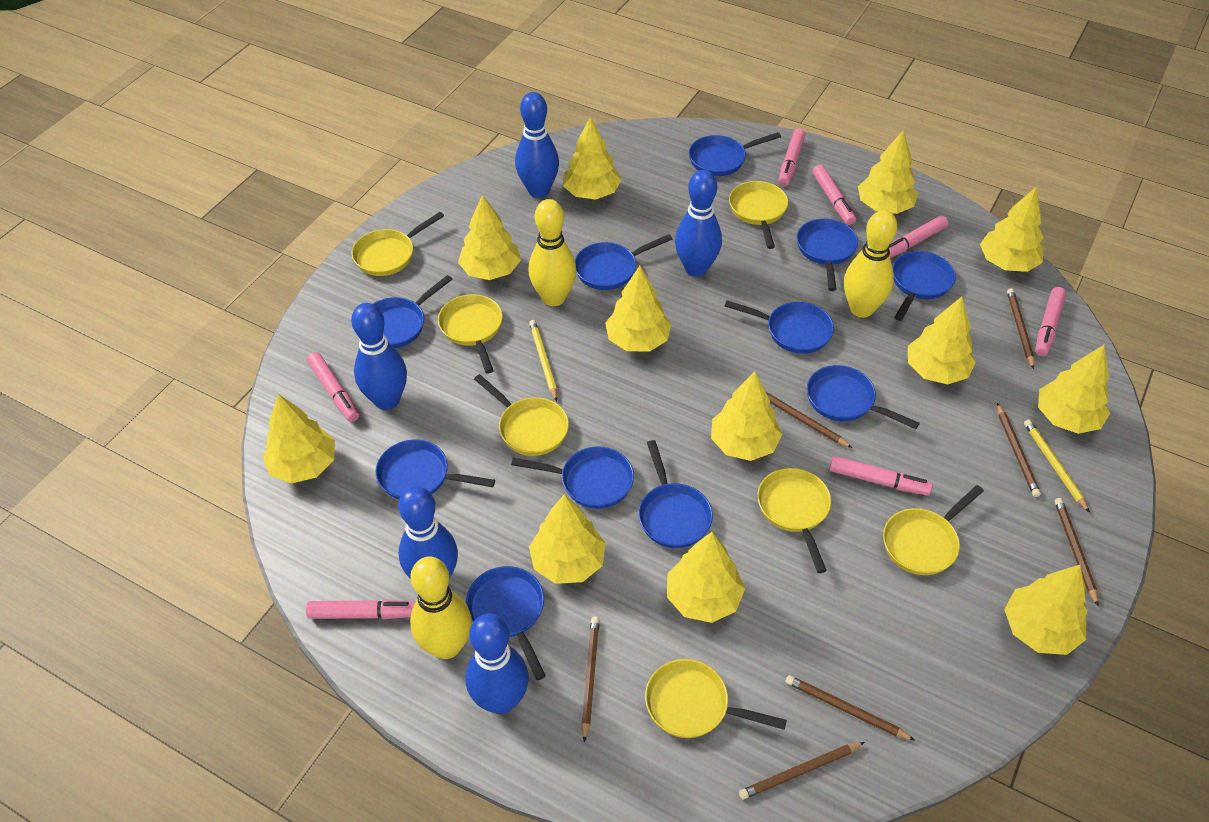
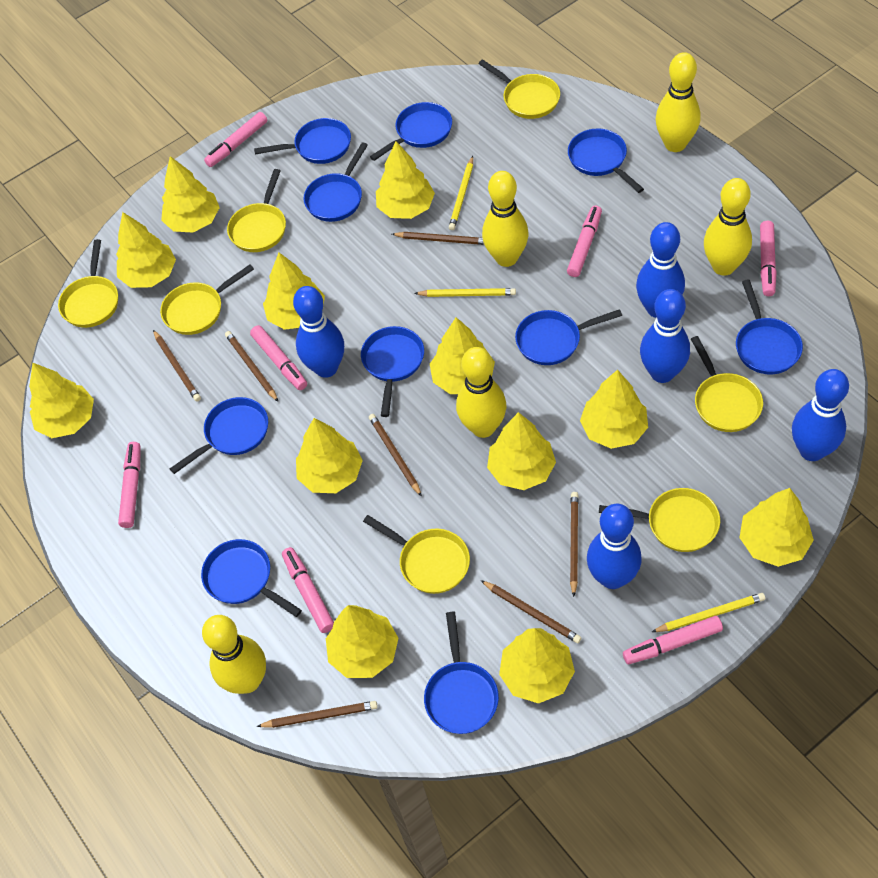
blue pan: 11 -> 10
yellow bowling pin: 3 -> 5
yellow pencil: 2 -> 3

